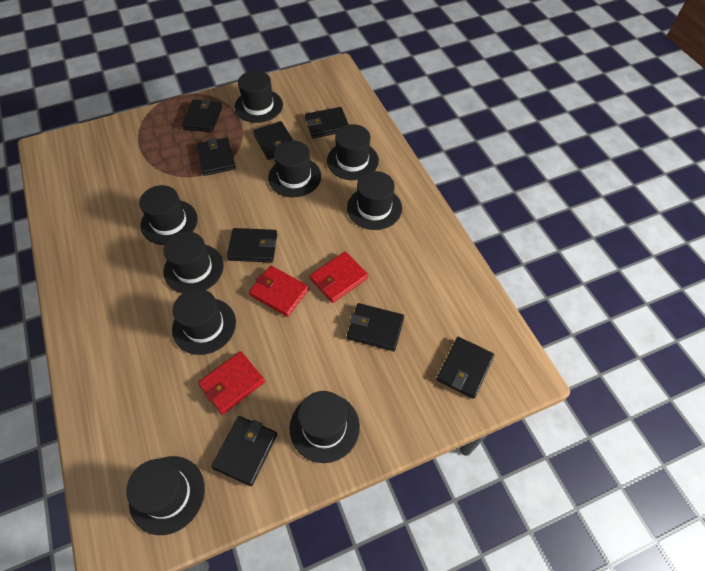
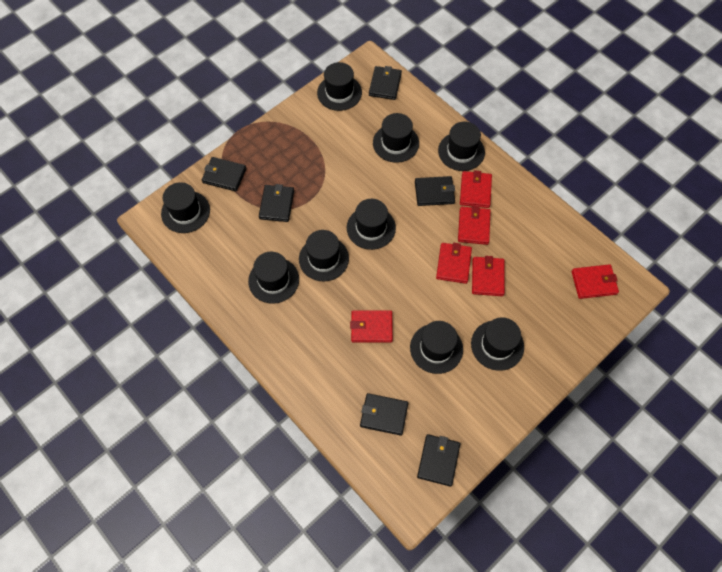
black wallet: 8 -> 6
red wallet: 3 -> 6

